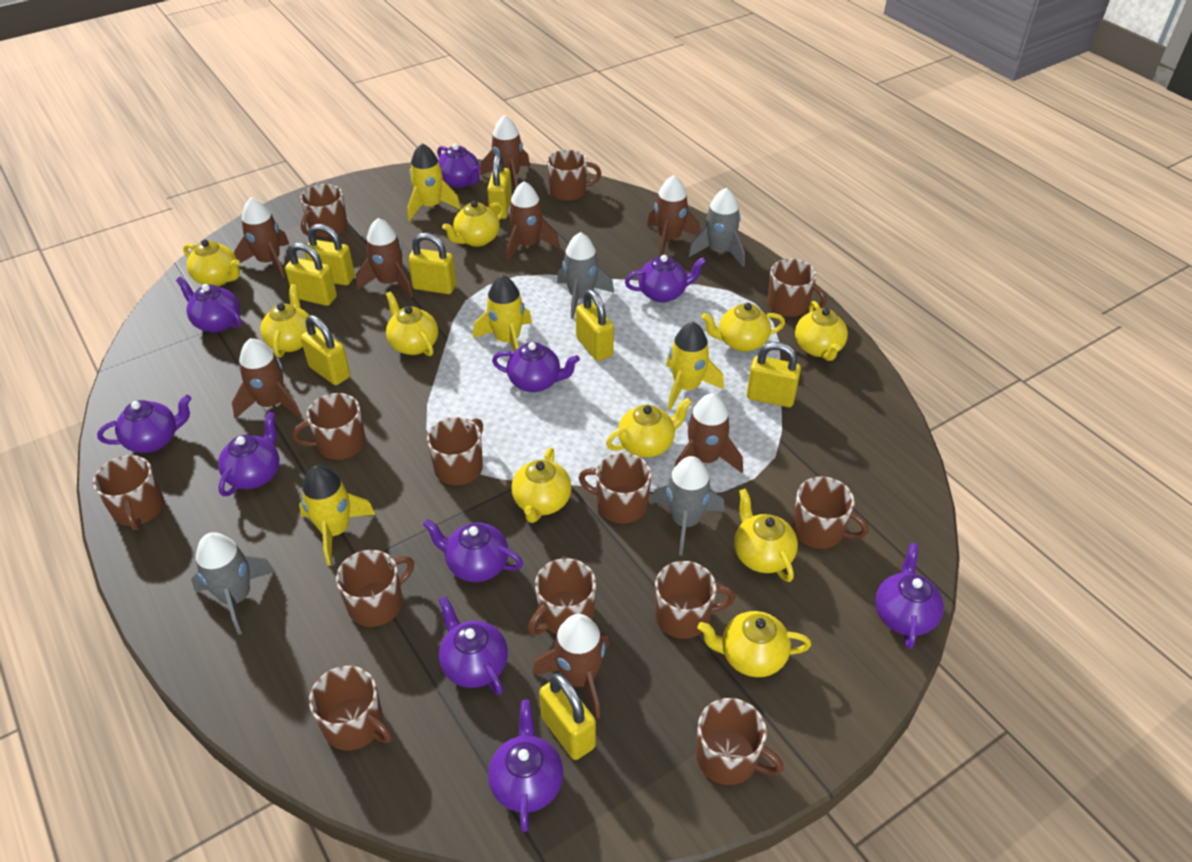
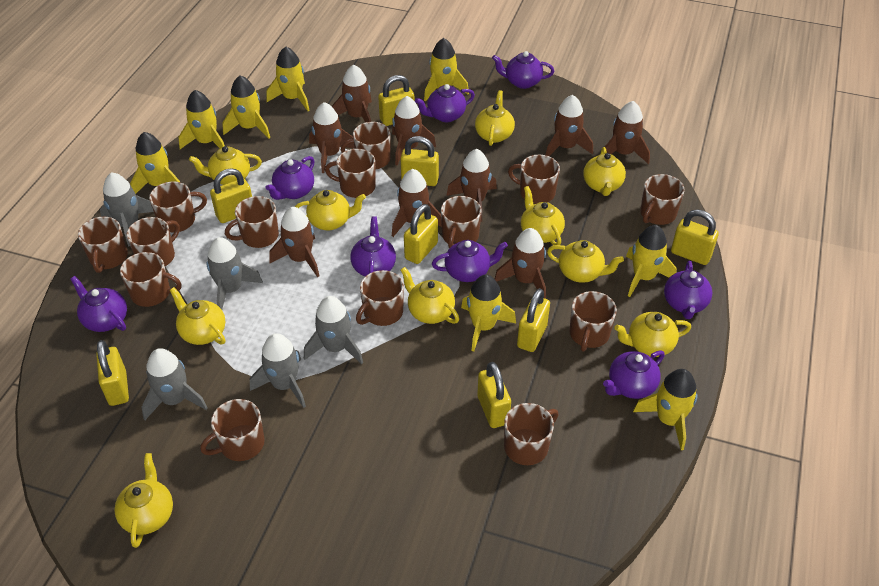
brown mug: 13 -> 14
brown rocket: 8 -> 9
grey rocket: 4 -> 5
purple teapot: 10 -> 8
yellow rocket: 4 -> 8

